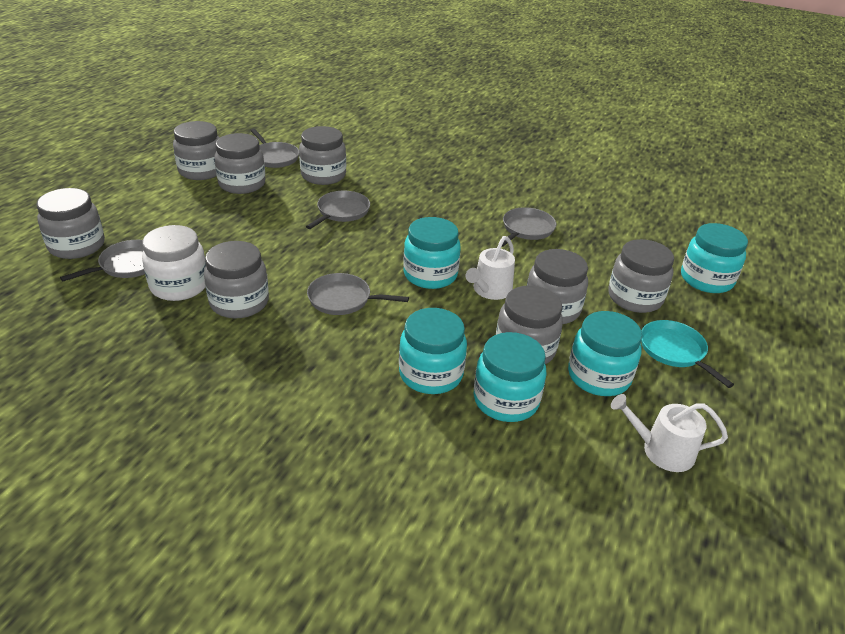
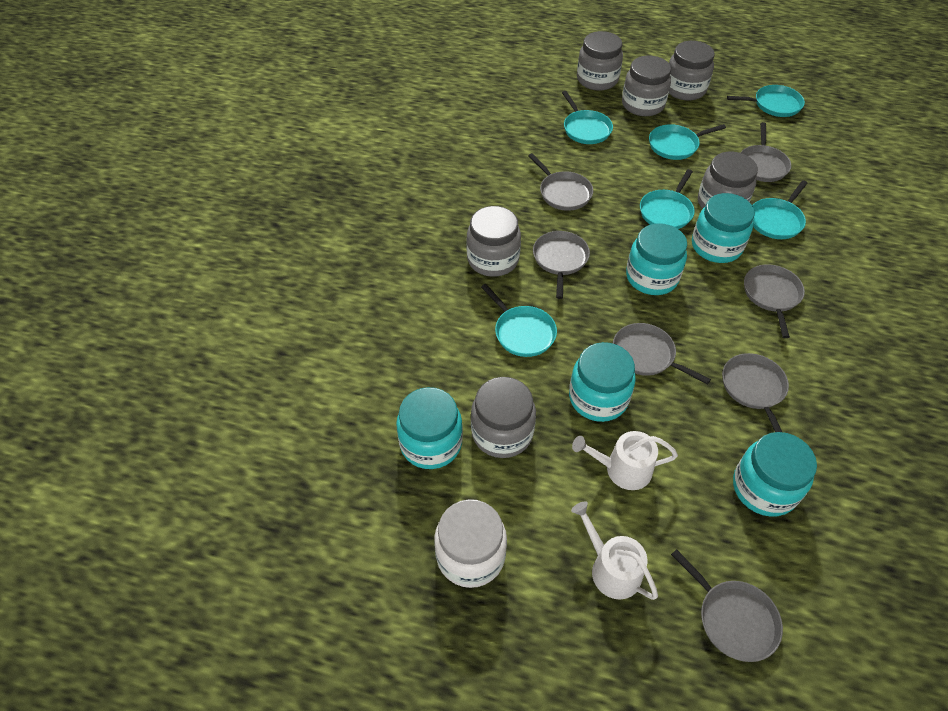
grey jar: 8 -> 6
grey pan: 5 -> 7
turquoise pan: 1 -> 6

